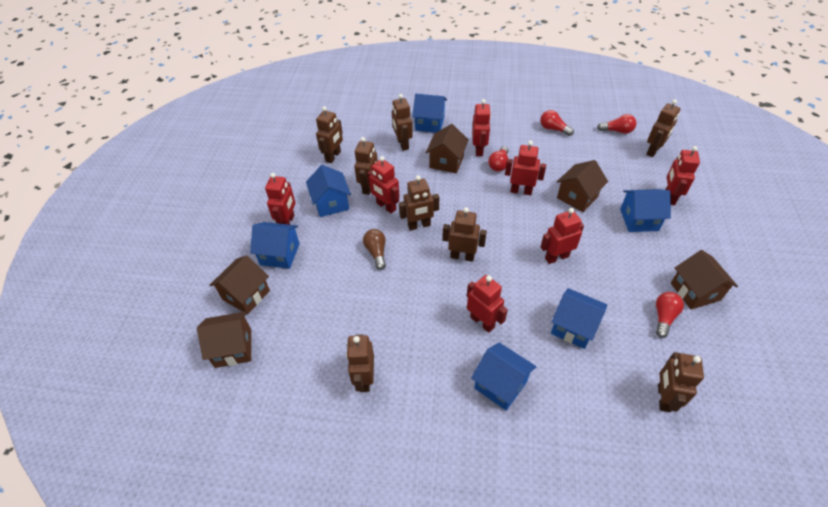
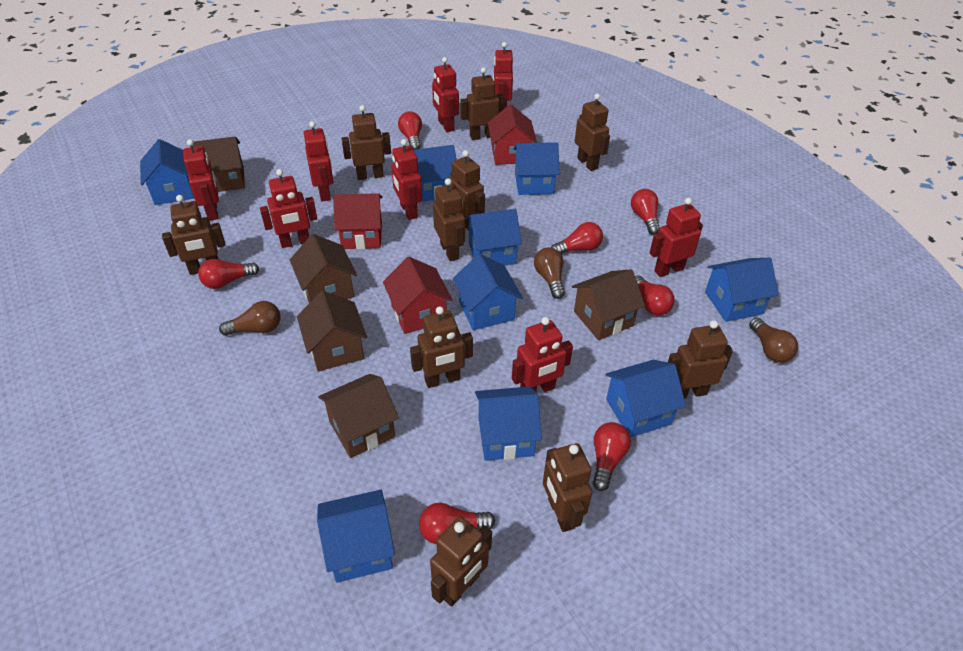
blue house: 6 -> 9
brown light bulb: 1 -> 3
brown robot: 8 -> 10
red house: 0 -> 3
red light bulb: 4 -> 7
red robot: 7 -> 8

